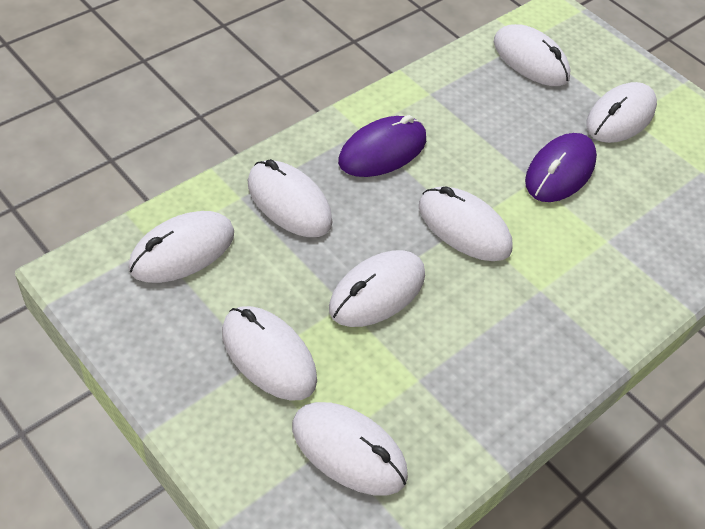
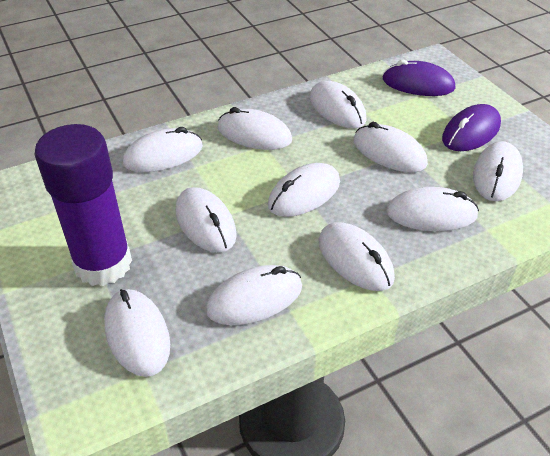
purple glue stick: 0 -> 1
white mouse: 8 -> 11

